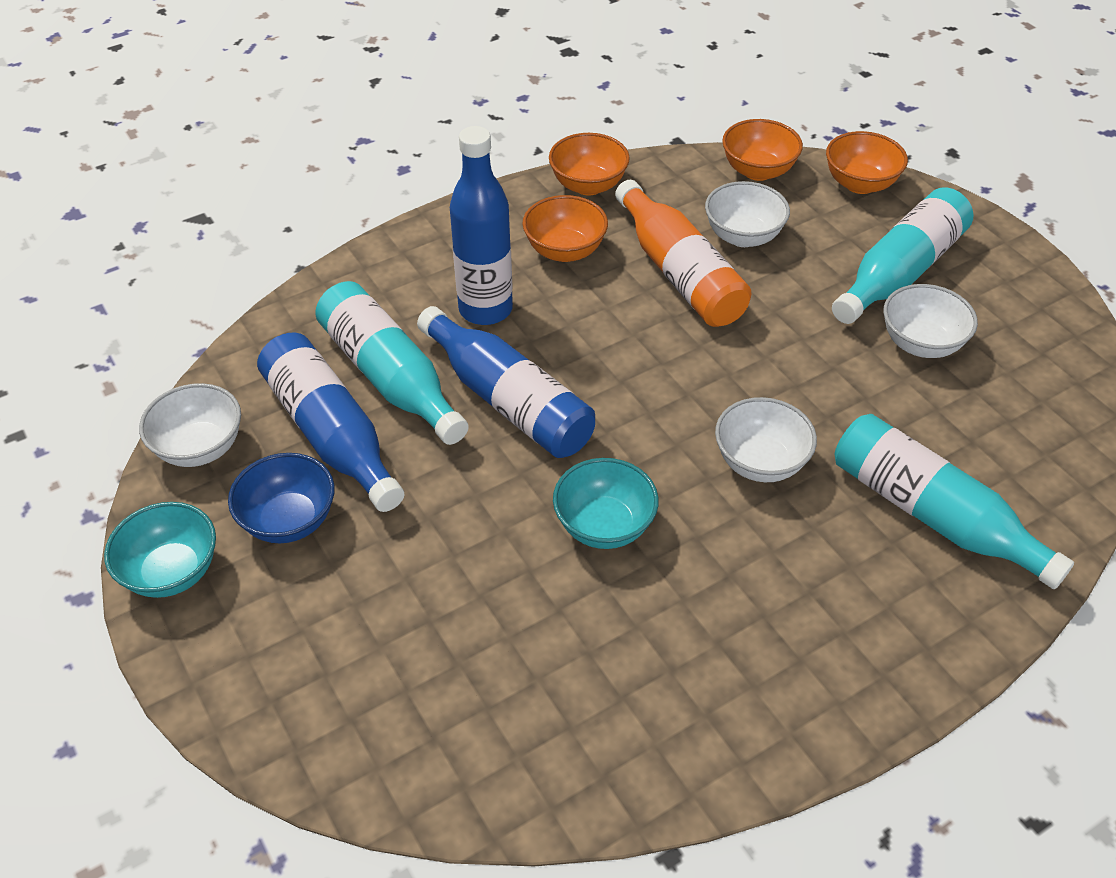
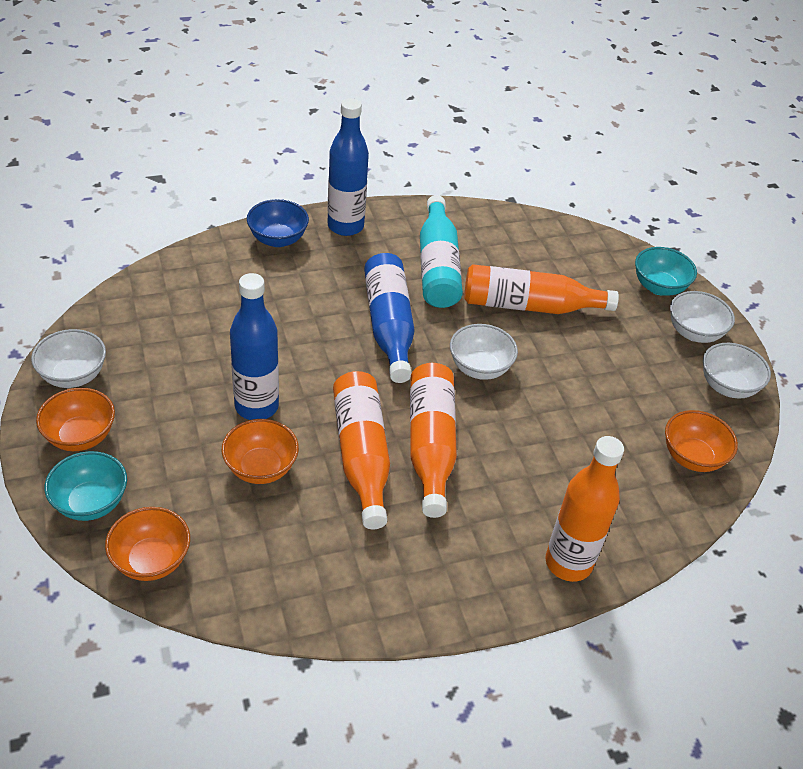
orange bottle: 1 -> 4
turquoise bottle: 3 -> 1

